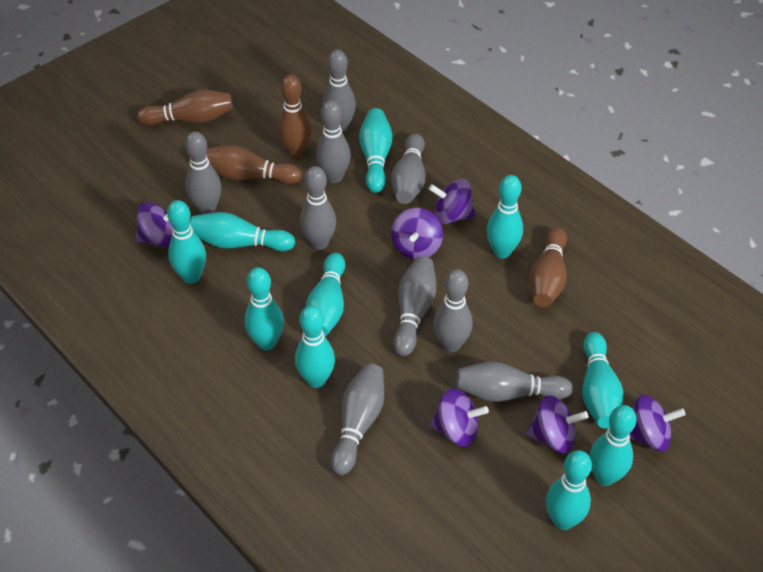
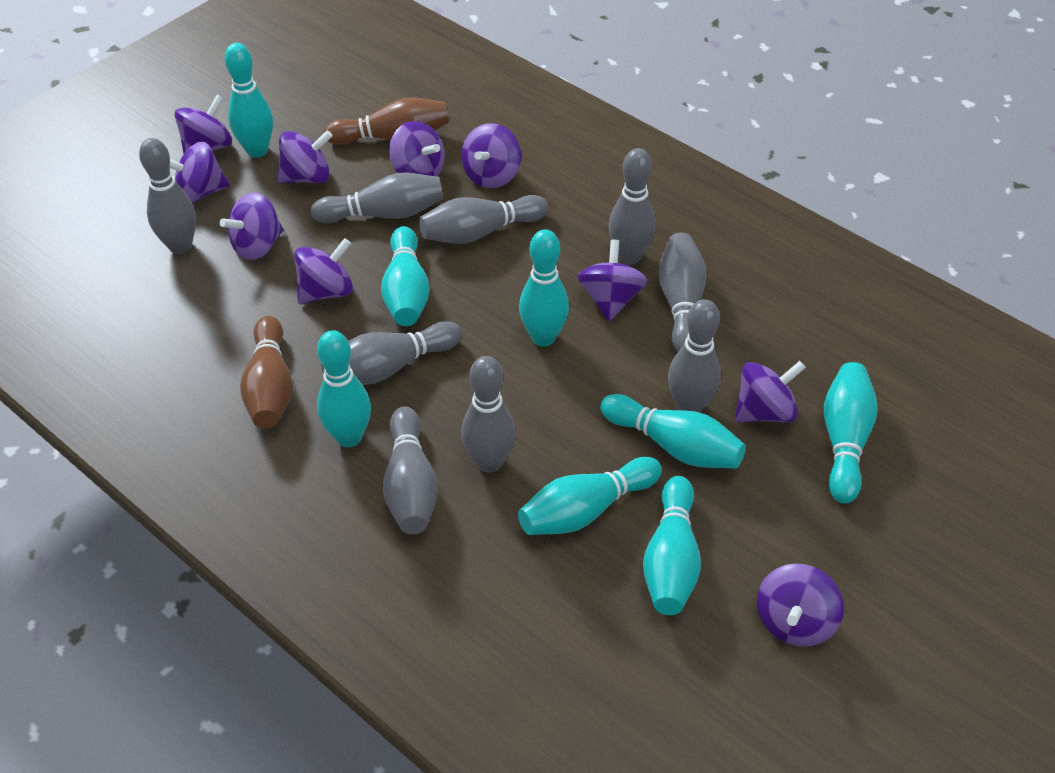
brown bowling pin: 4 -> 2
purple spinning top: 6 -> 10
turquoise bowling pin: 10 -> 8

